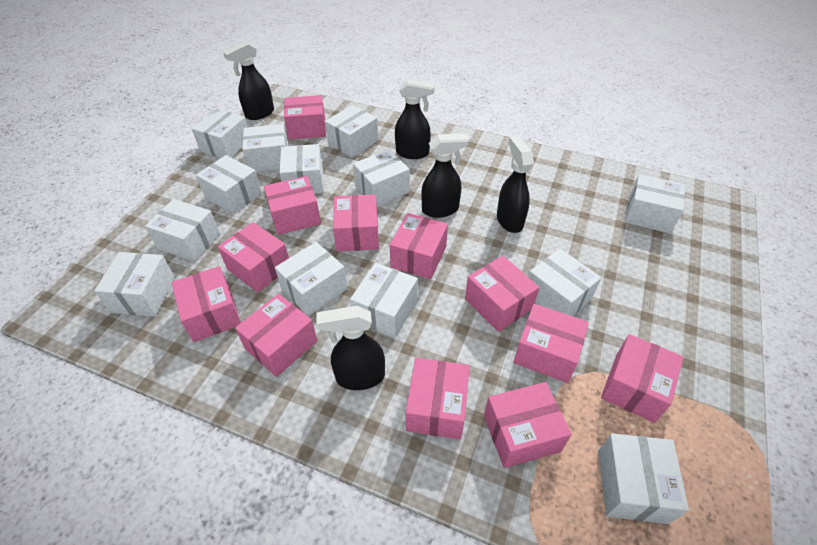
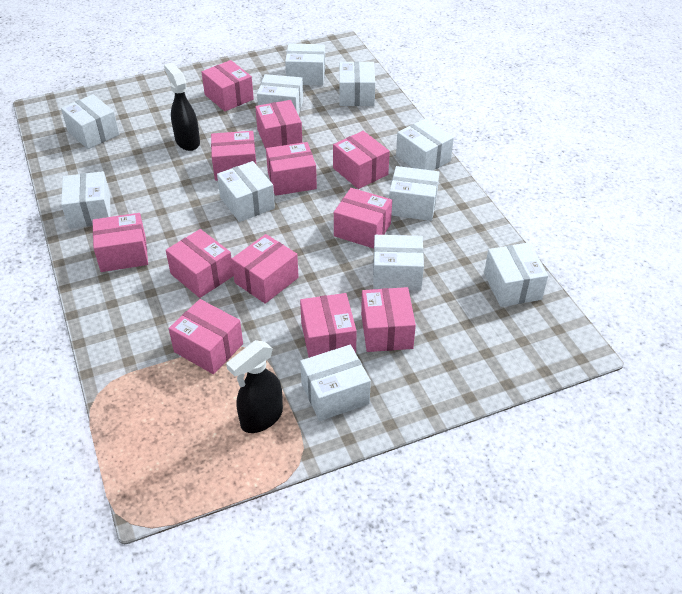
black spray bottle: 5 -> 2
white box: 13 -> 11

